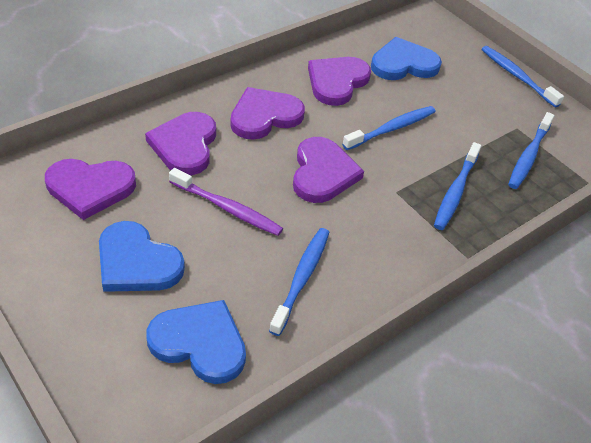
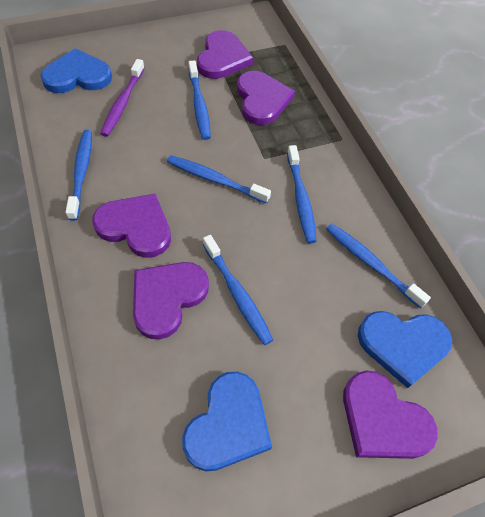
blue toothbrush: 5 -> 6

